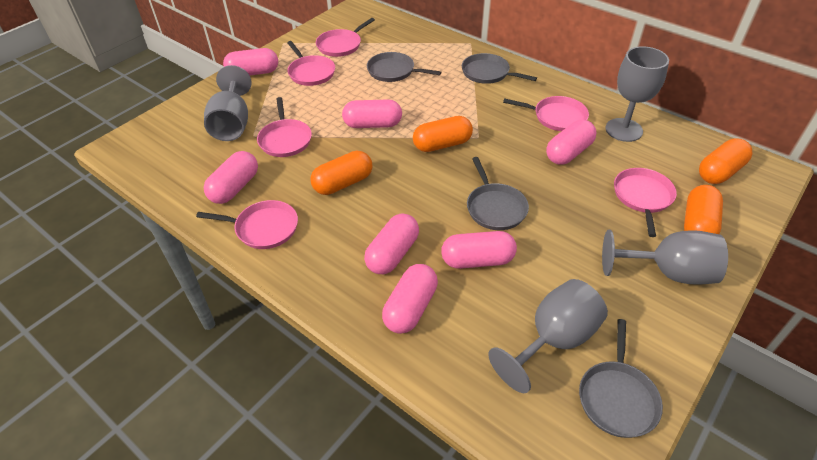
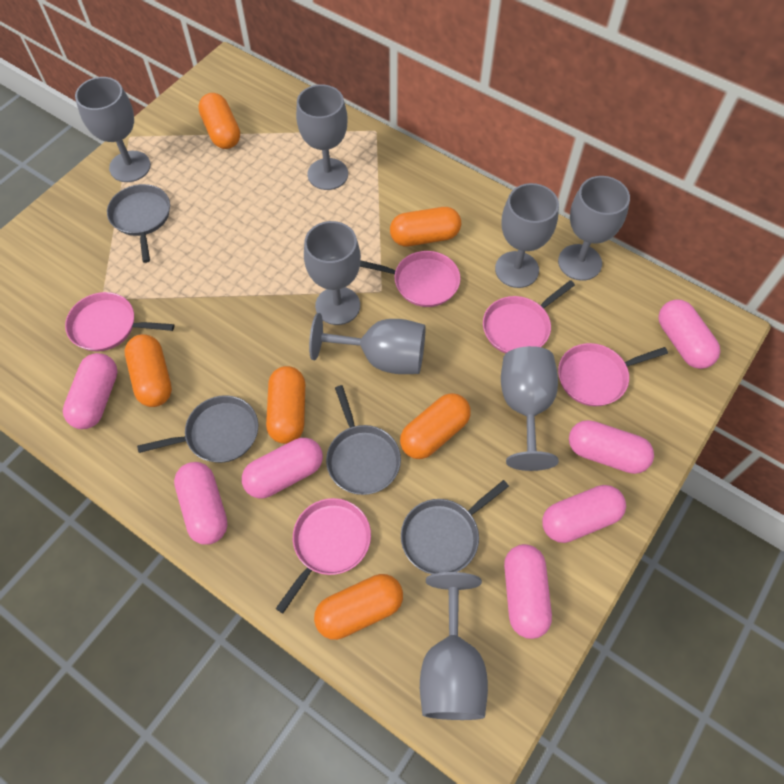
grey goblet: 4 -> 8
orange capsule: 4 -> 6
pink pan: 6 -> 5

